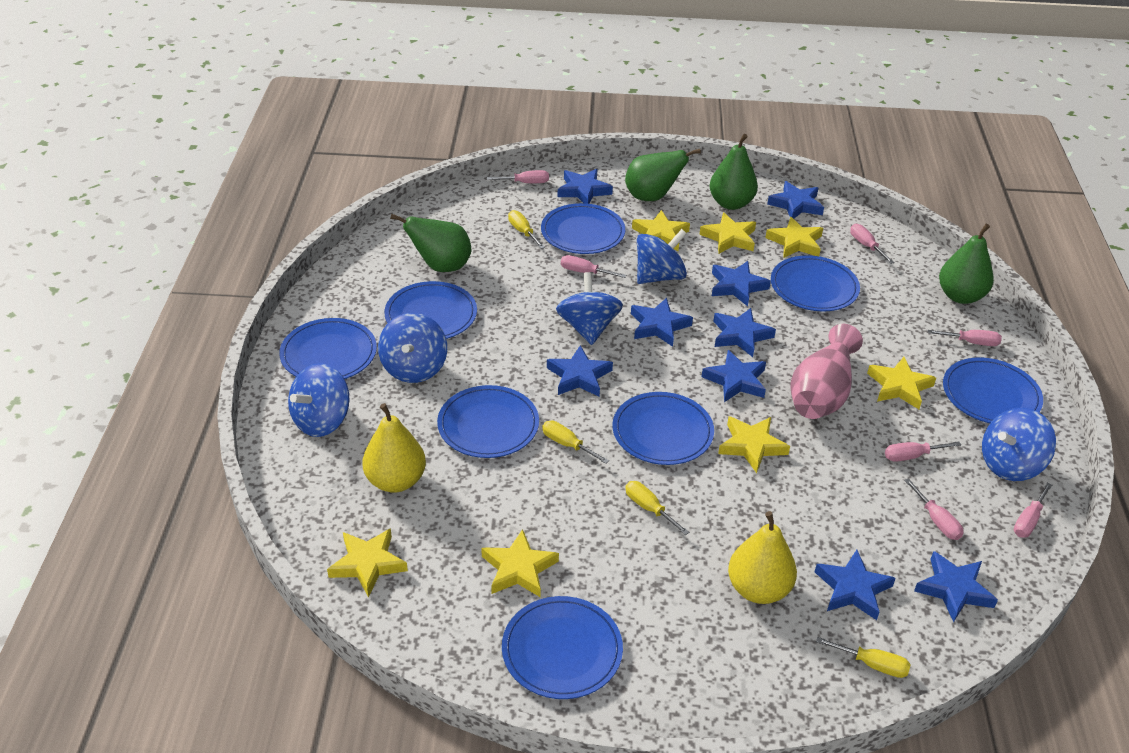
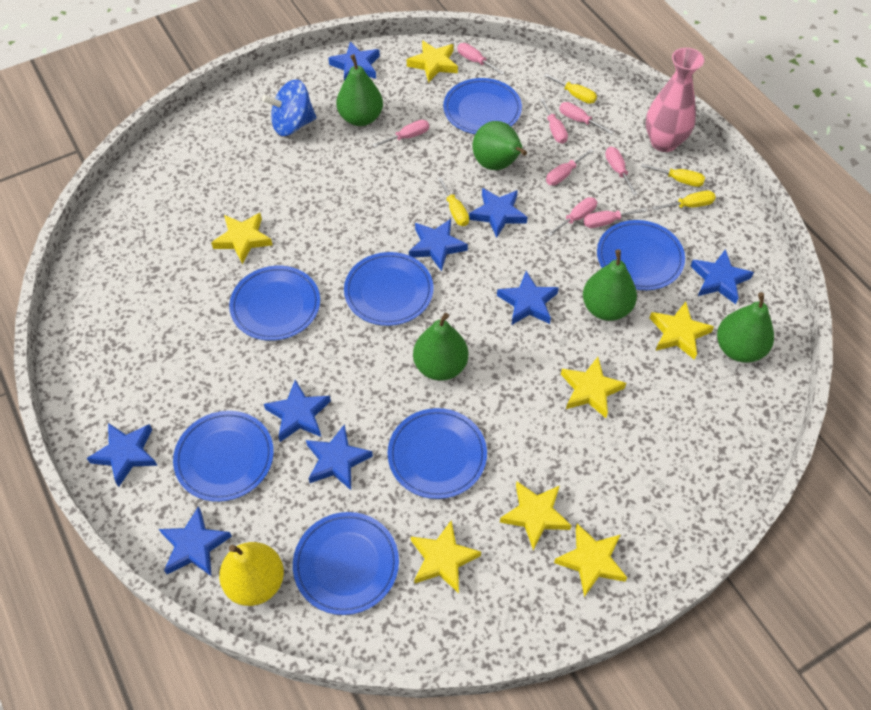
blue plate: 8 -> 7
blue spinning top: 5 -> 1
green pear: 4 -> 5
pink screwdriver: 7 -> 8
yellow pear: 2 -> 1

